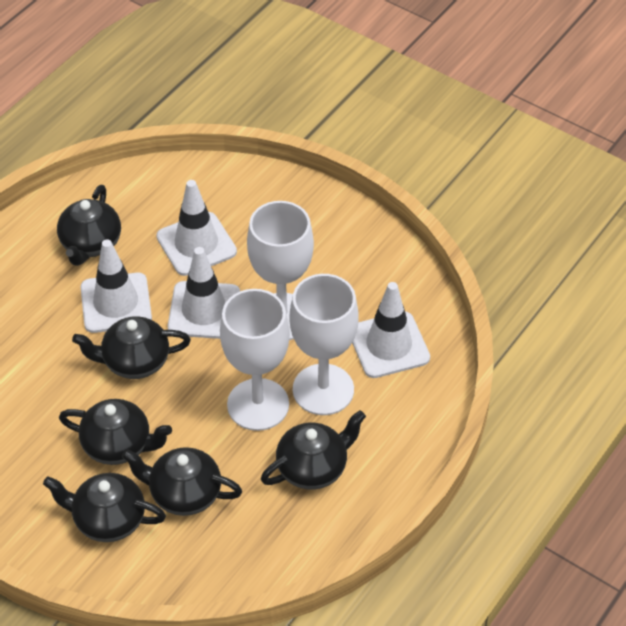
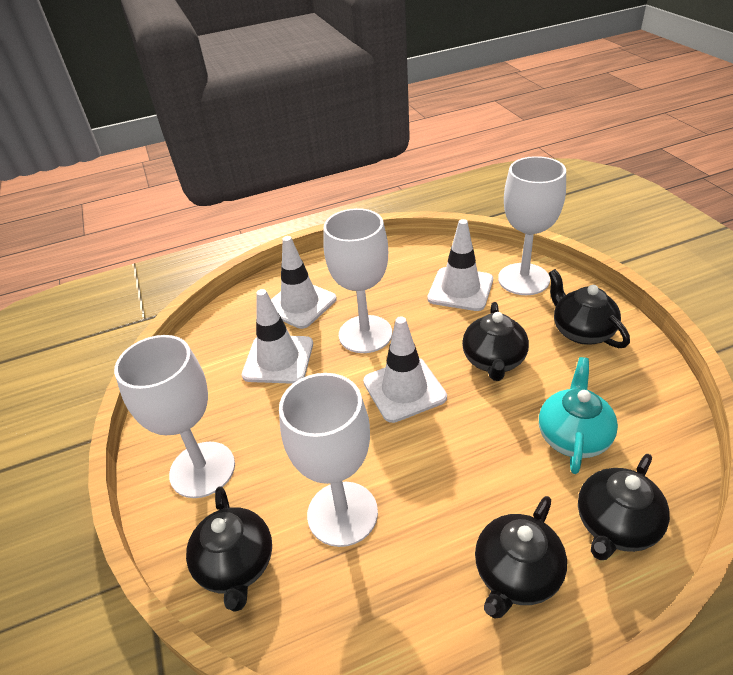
black teapot: 6 -> 5
turquoise teapot: 0 -> 1
white goblet: 3 -> 4

